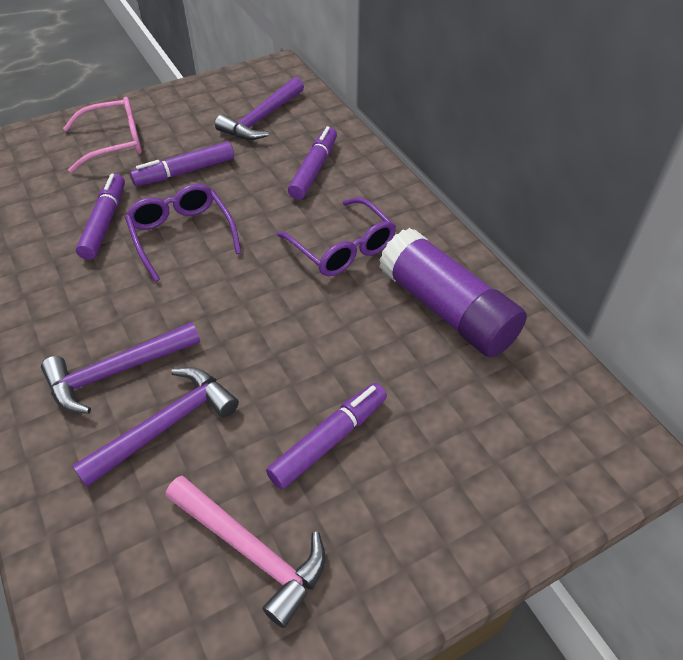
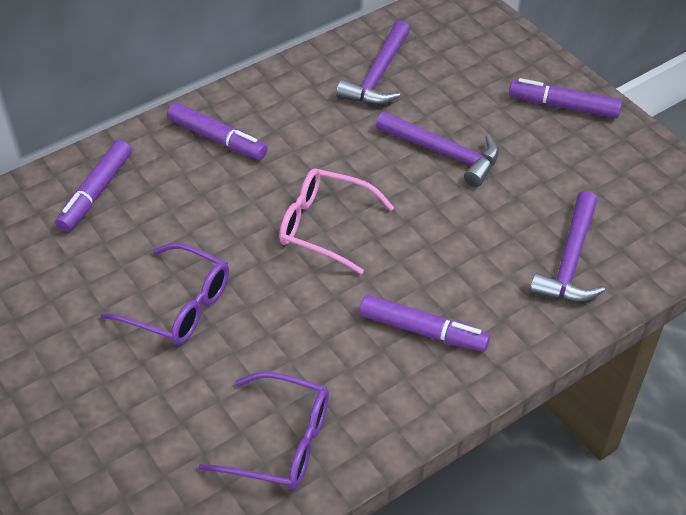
pink hammer: 1 -> 0
purple glue stick: 1 -> 0

